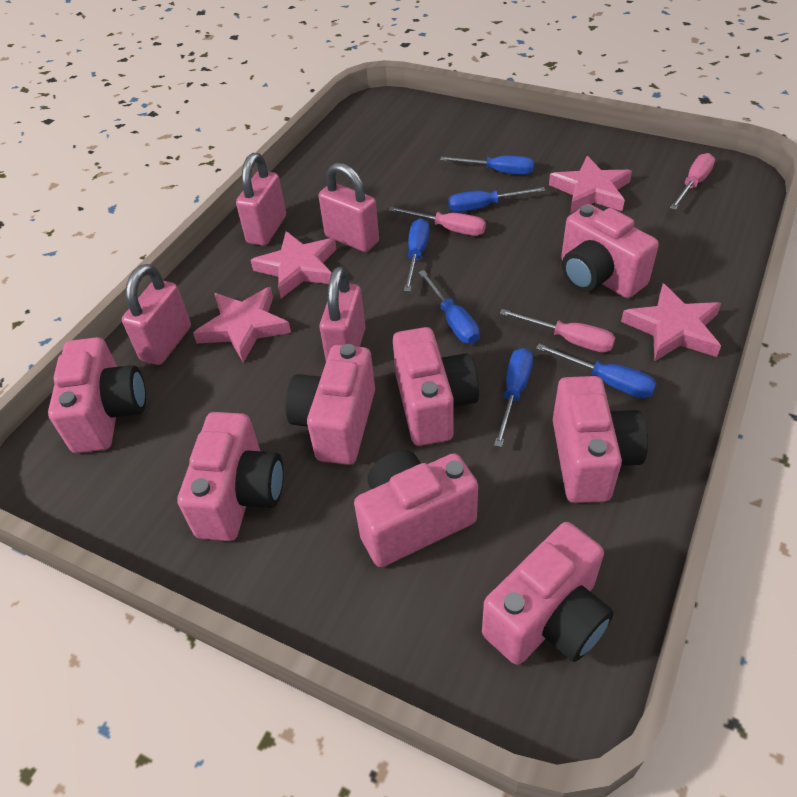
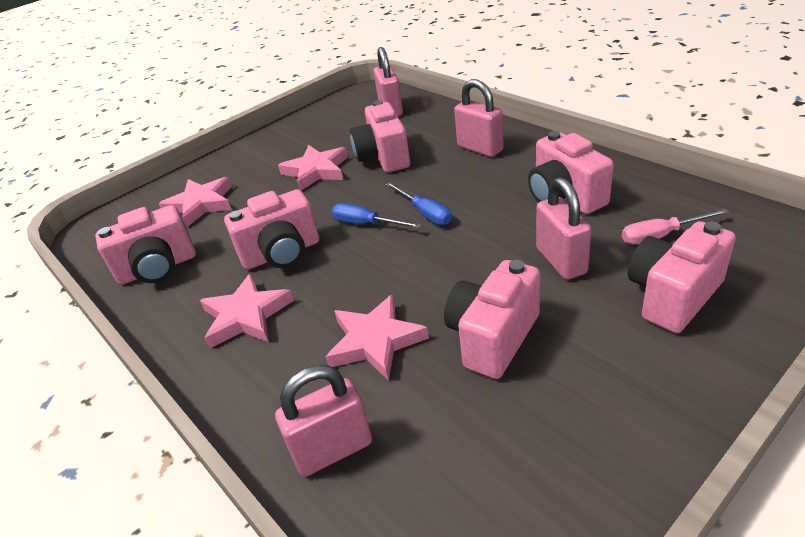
blue screwdriver: 6 -> 2
pink camera: 8 -> 6
pink screwdriver: 3 -> 1

